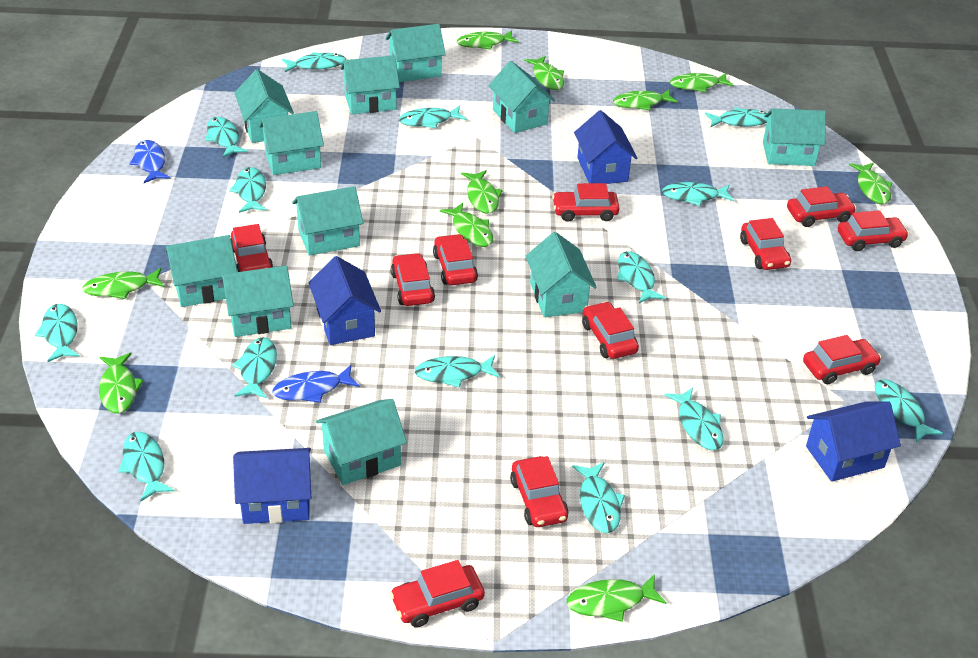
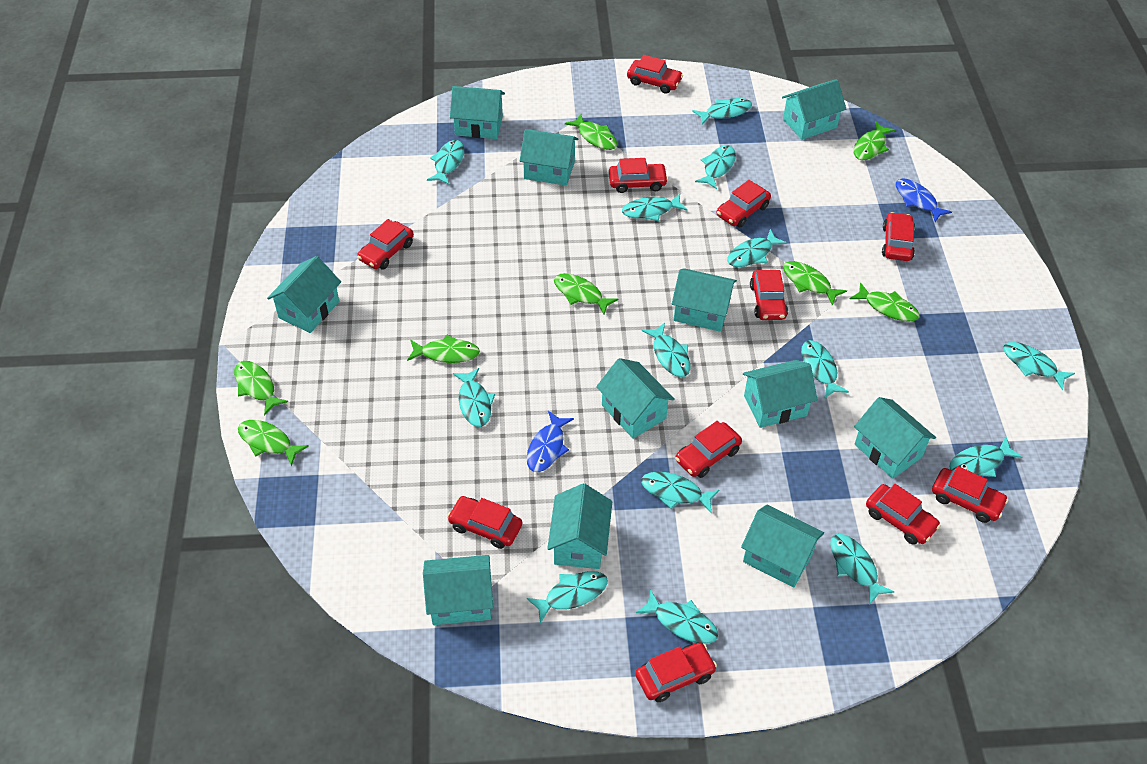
blue house: 4 -> 0
green fish: 10 -> 8

